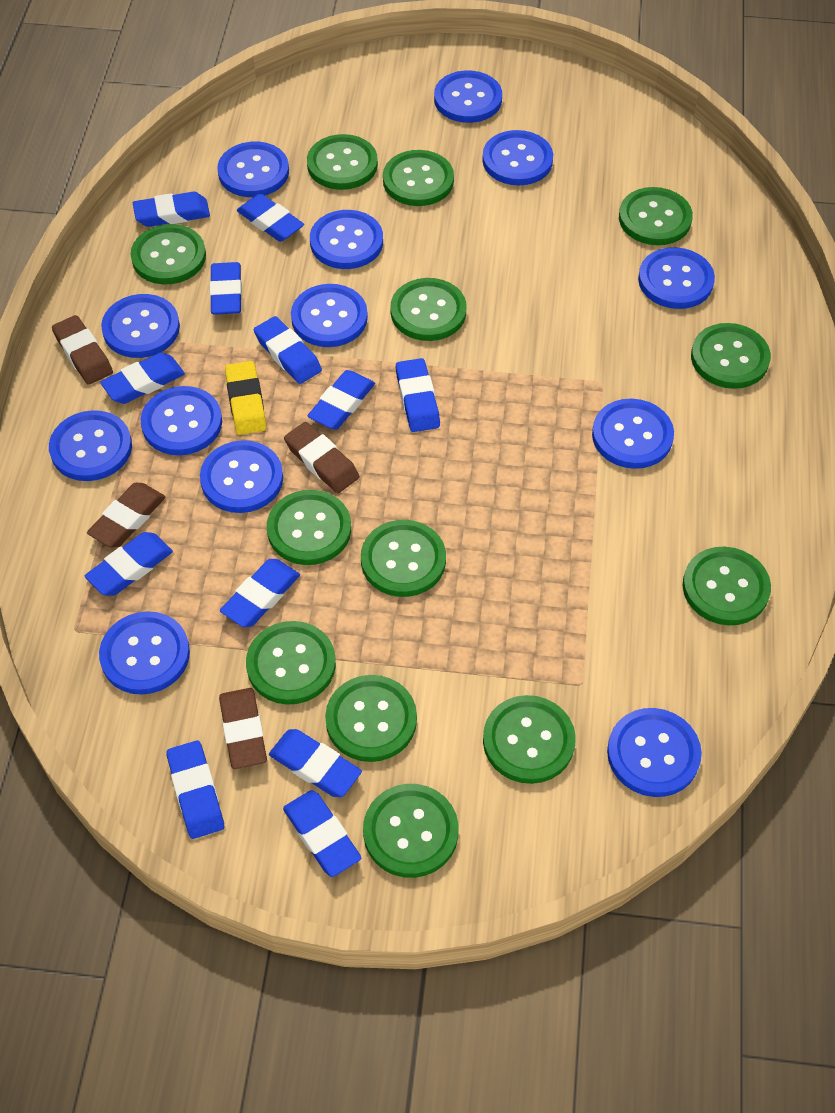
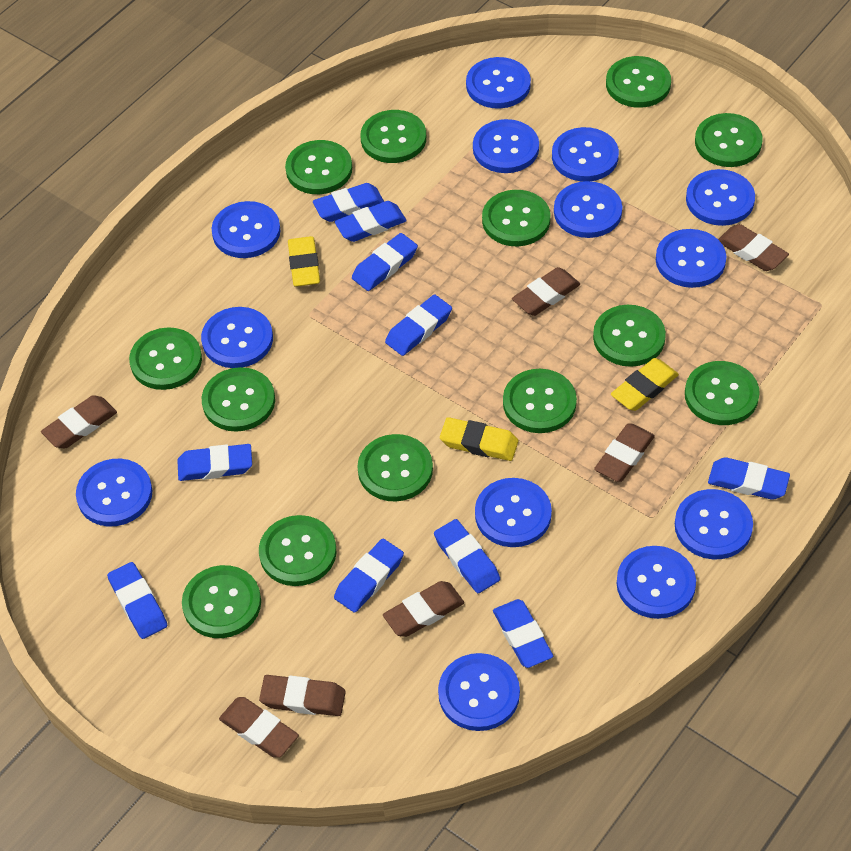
blue eraser: 12 -> 10
brown eraser: 4 -> 7
yellow eraser: 1 -> 3

